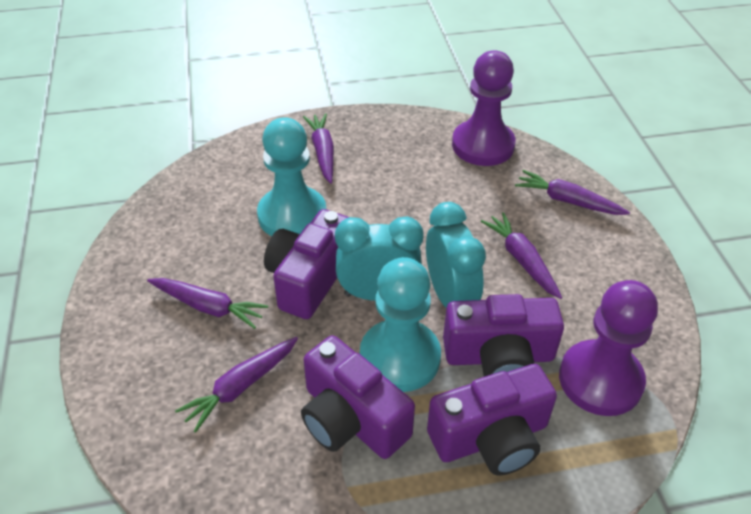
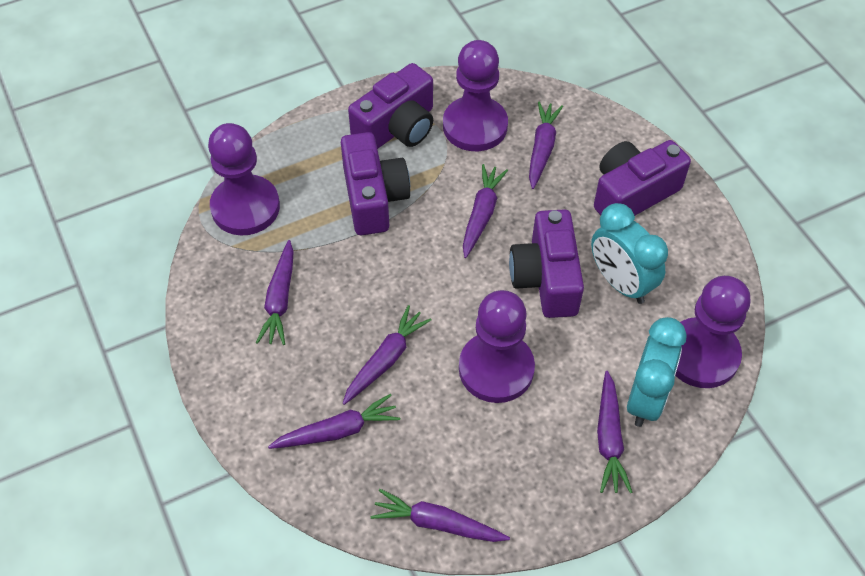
purple carrot: 5 -> 7
purple pawn: 2 -> 4
turquoise pawn: 2 -> 0

